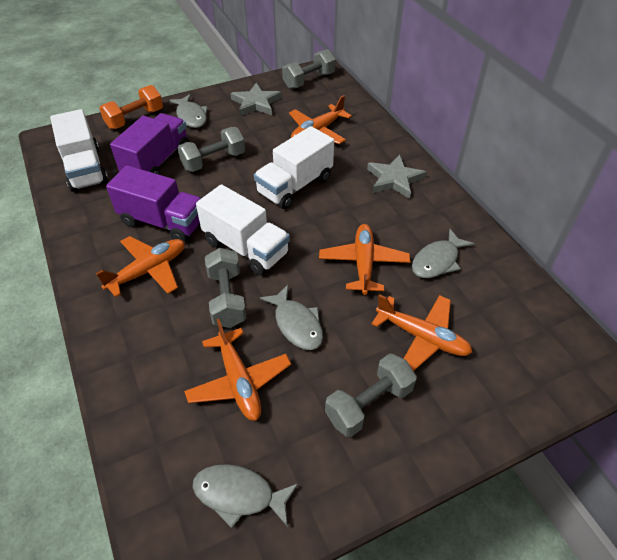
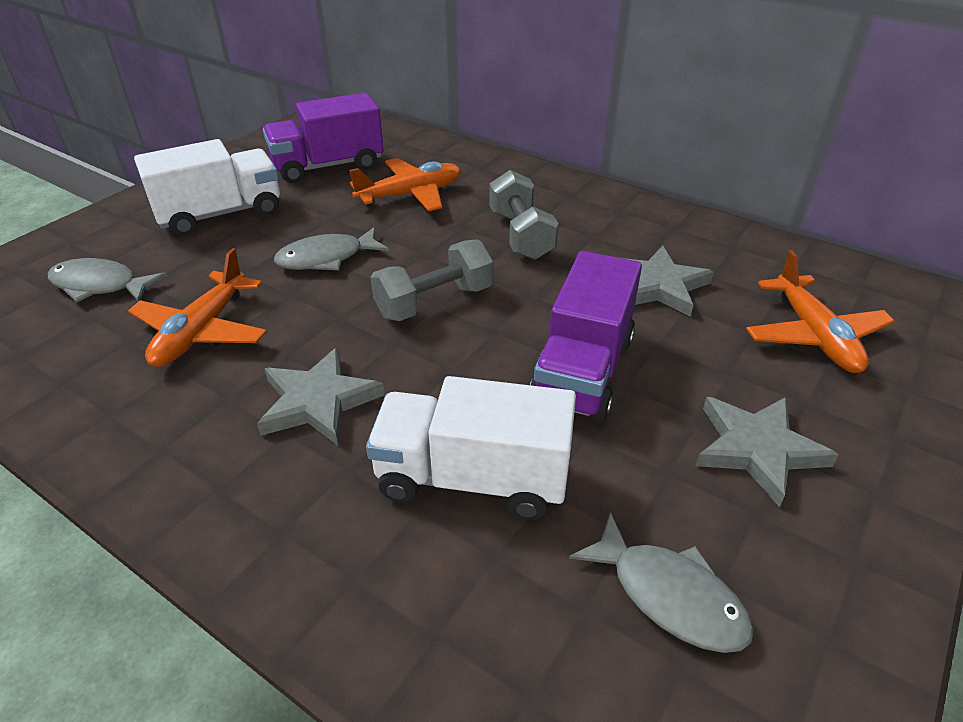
grey dumbbell: 4 -> 2
grey fish: 4 -> 3
grey star: 2 -> 3
orange dumbbell: 1 -> 0
orange plane: 5 -> 3
white truck: 3 -> 2

